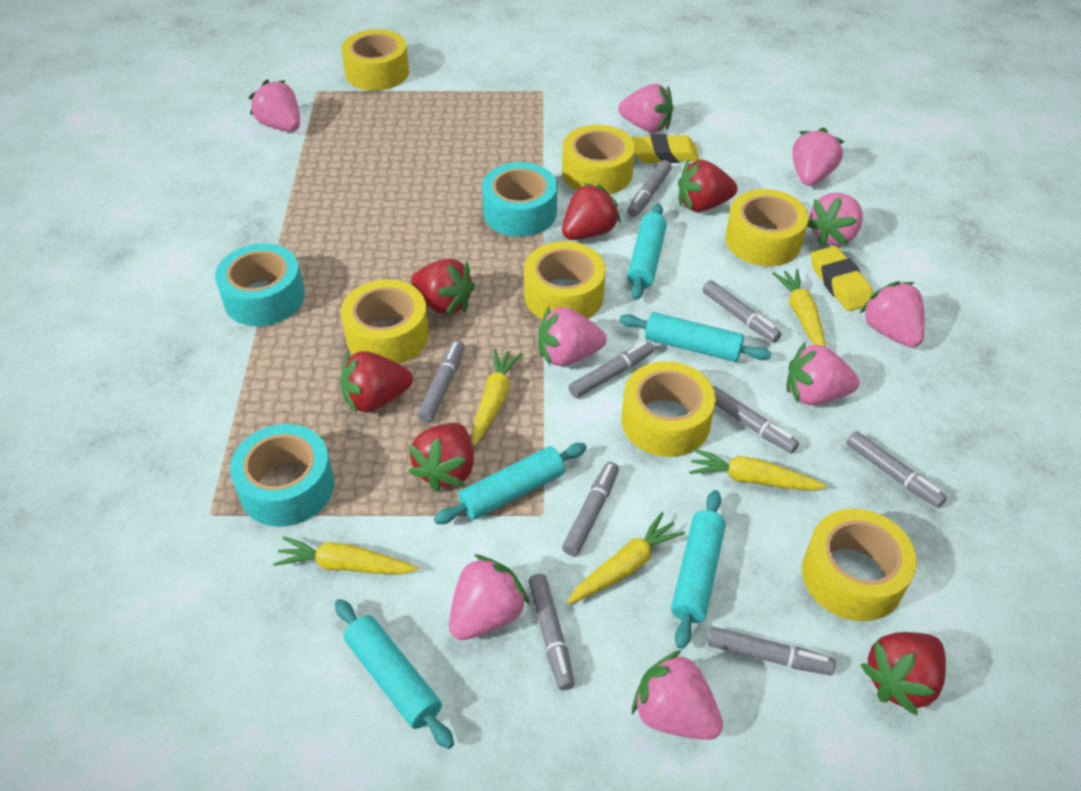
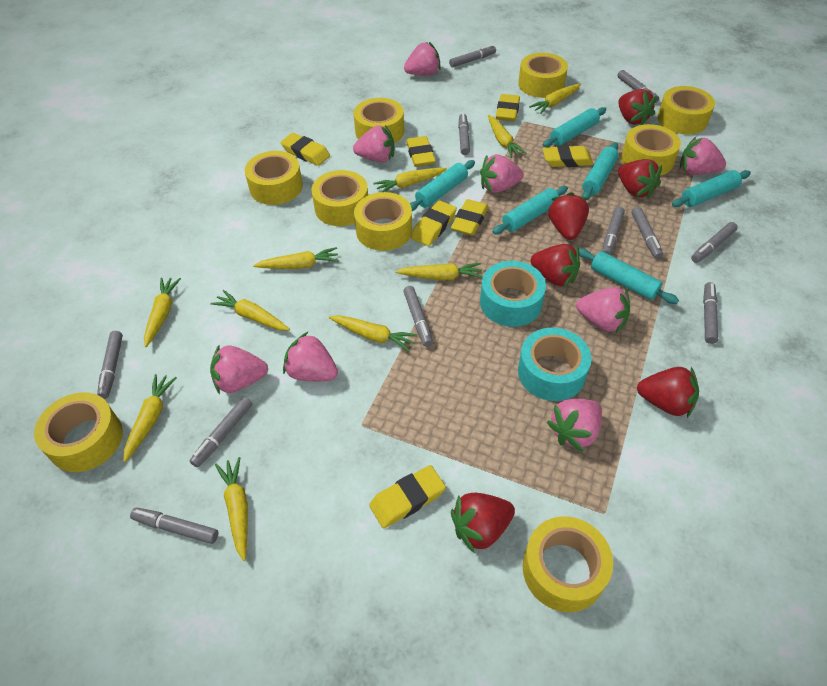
grey marker: 9 -> 11
pink strawberry: 9 -> 8
turquoise rolling pin: 5 -> 6
turquoise tape: 3 -> 2
yellow carrot: 5 -> 10
yellow eraser: 2 -> 7
yellow tape: 7 -> 9

